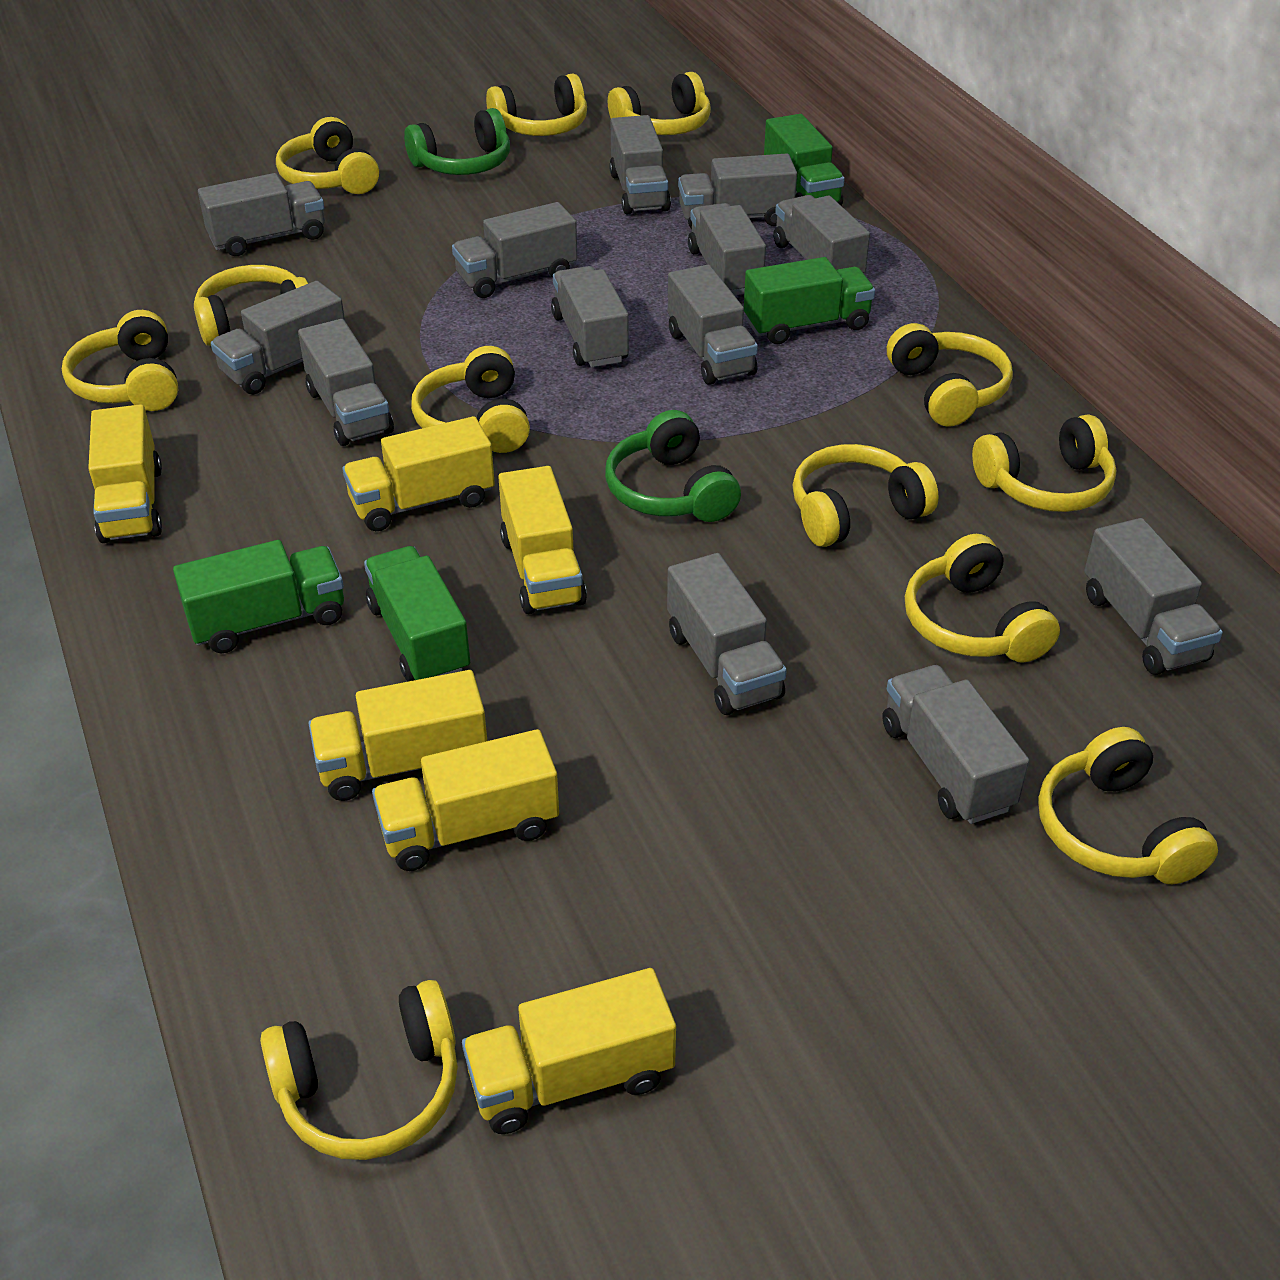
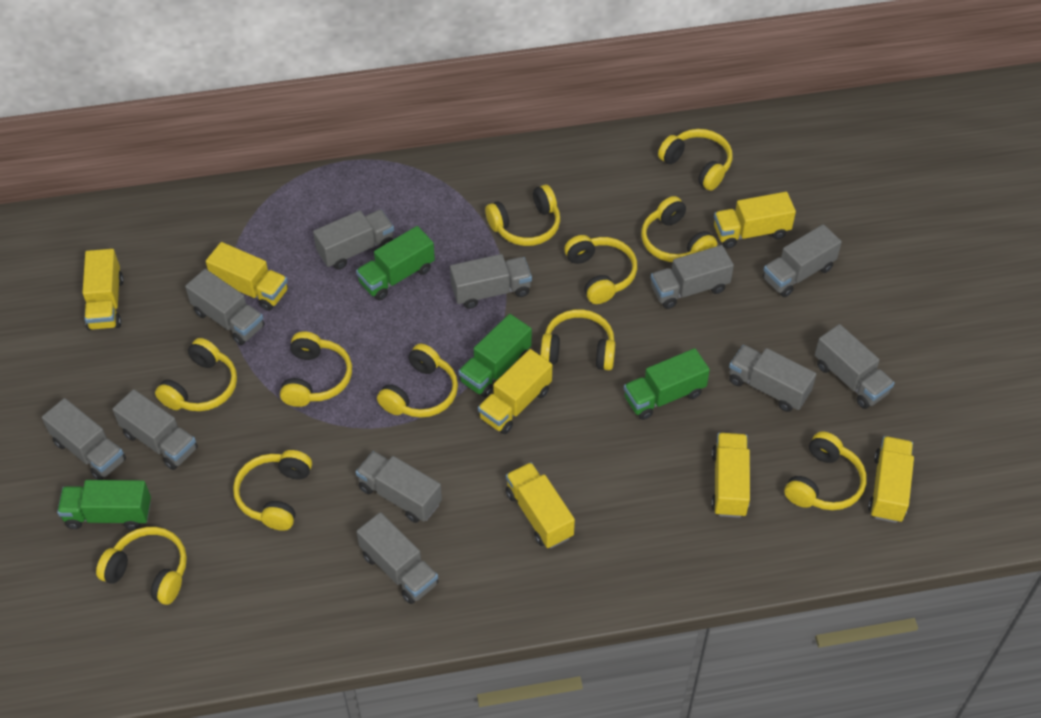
green headphones: 2 -> 0
grey truck: 13 -> 11
yellow headphones: 12 -> 11
yellow truck: 6 -> 7

